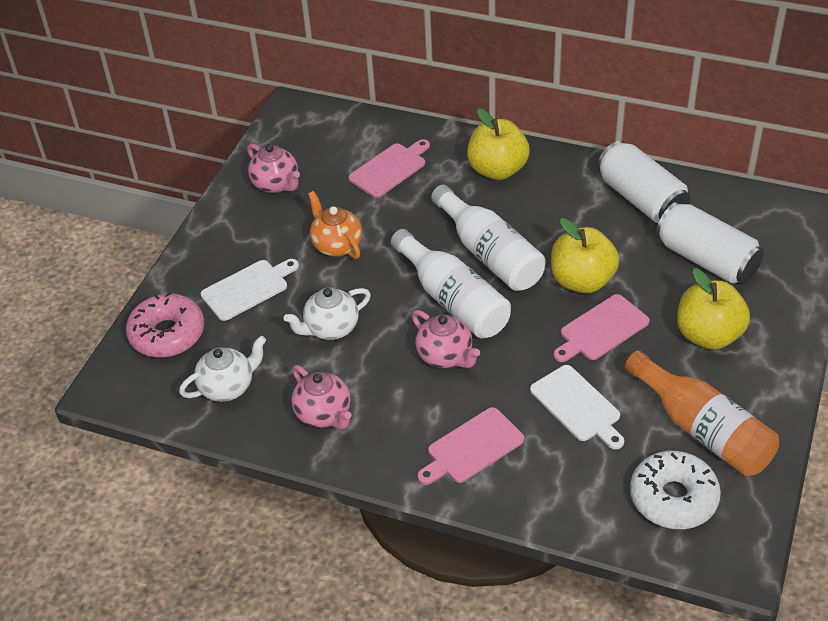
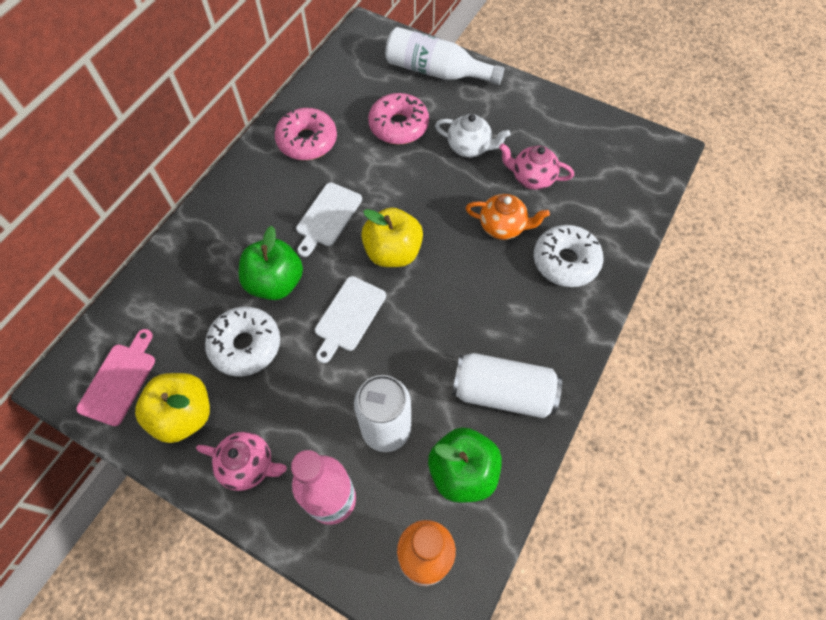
green apple: 0 -> 2
pink bottle: 0 -> 1
pink cutting board: 3 -> 1
pink donut: 1 -> 2
pink teapot: 3 -> 2
white bottle: 2 -> 1
white donut: 1 -> 2
white teapot: 2 -> 1
yellow apple: 3 -> 2

